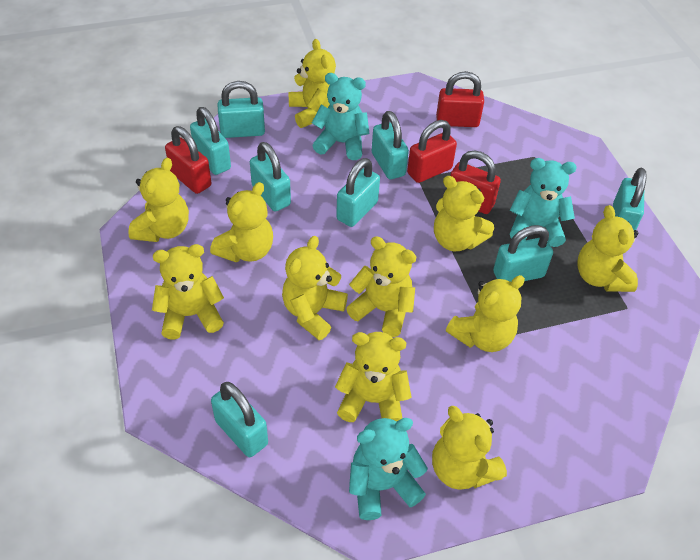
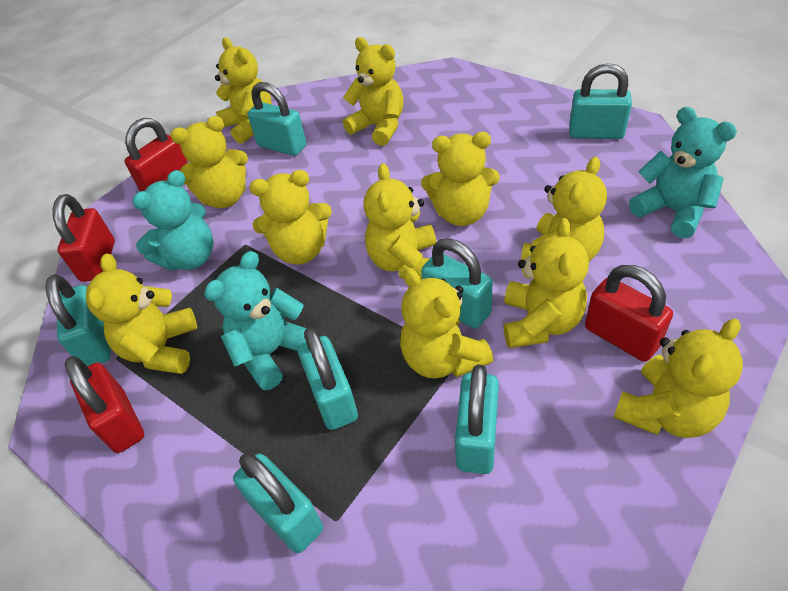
turquoise padlock: 8 -> 7

